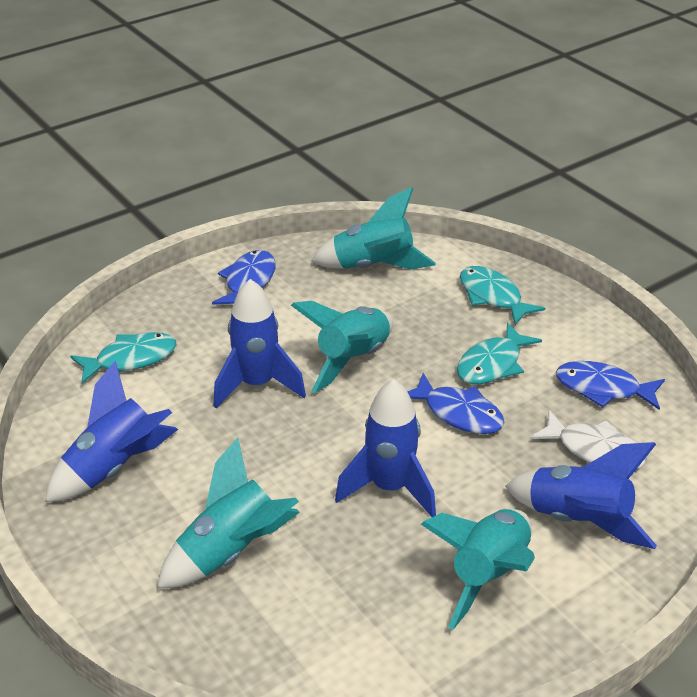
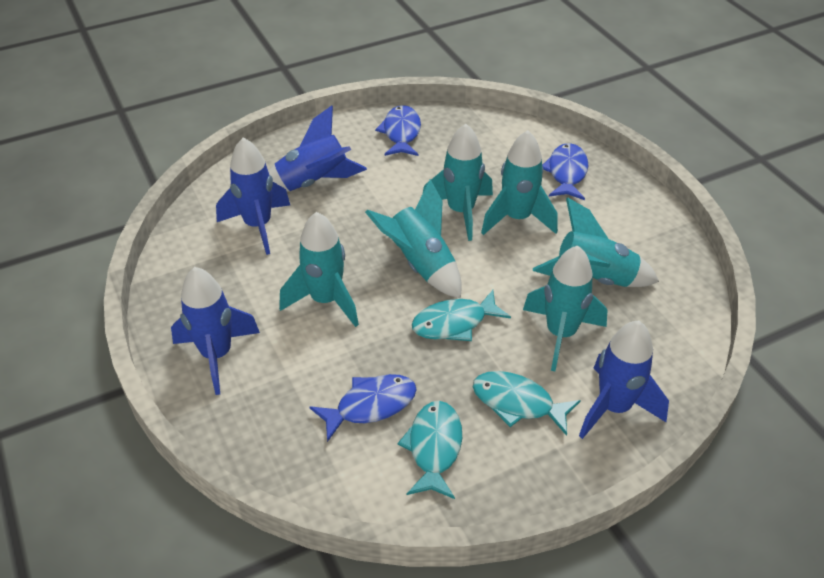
turquoise rocket: 4 -> 6
white fish: 1 -> 0

